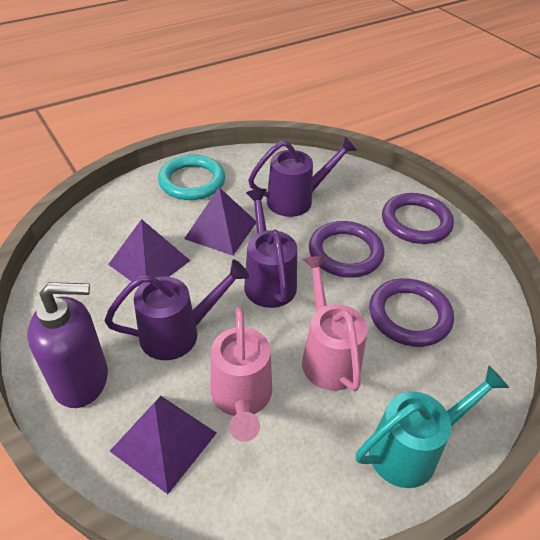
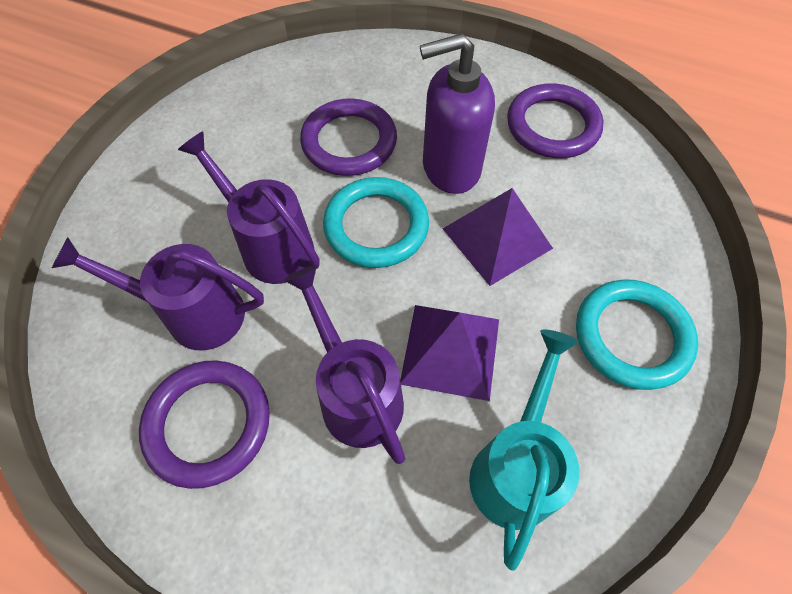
pink watering can: 2 -> 0
purple pyramid: 3 -> 2
turquoise ring: 1 -> 2

